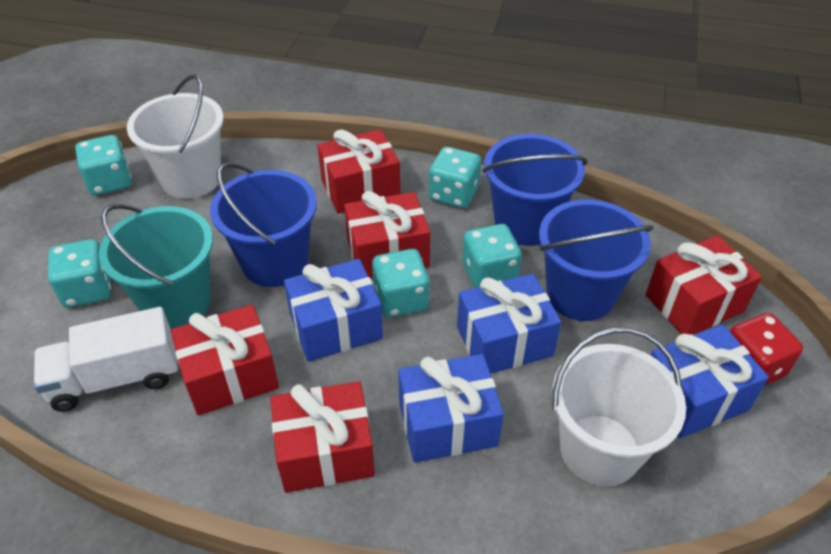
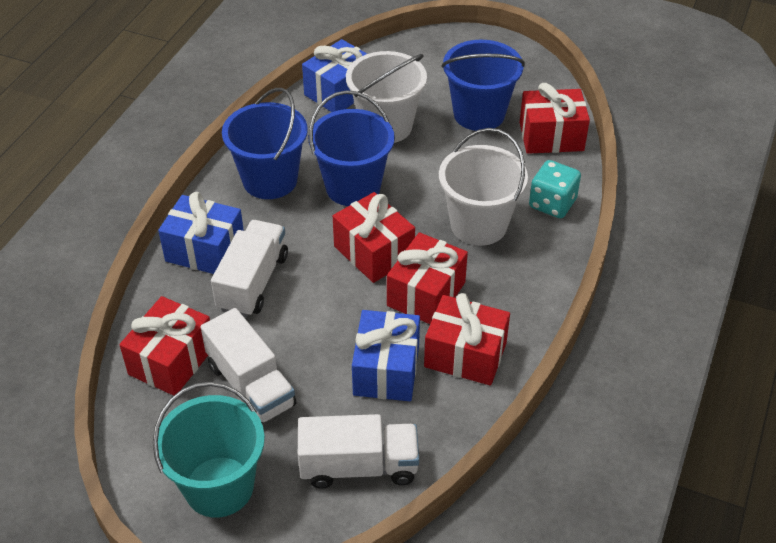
blue gift: 4 -> 3
red dice: 1 -> 0
turquoise dice: 5 -> 1
white truck: 1 -> 3

